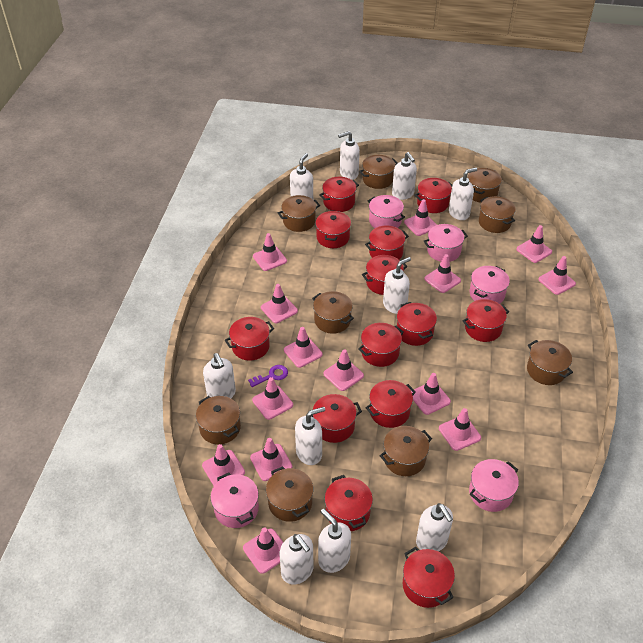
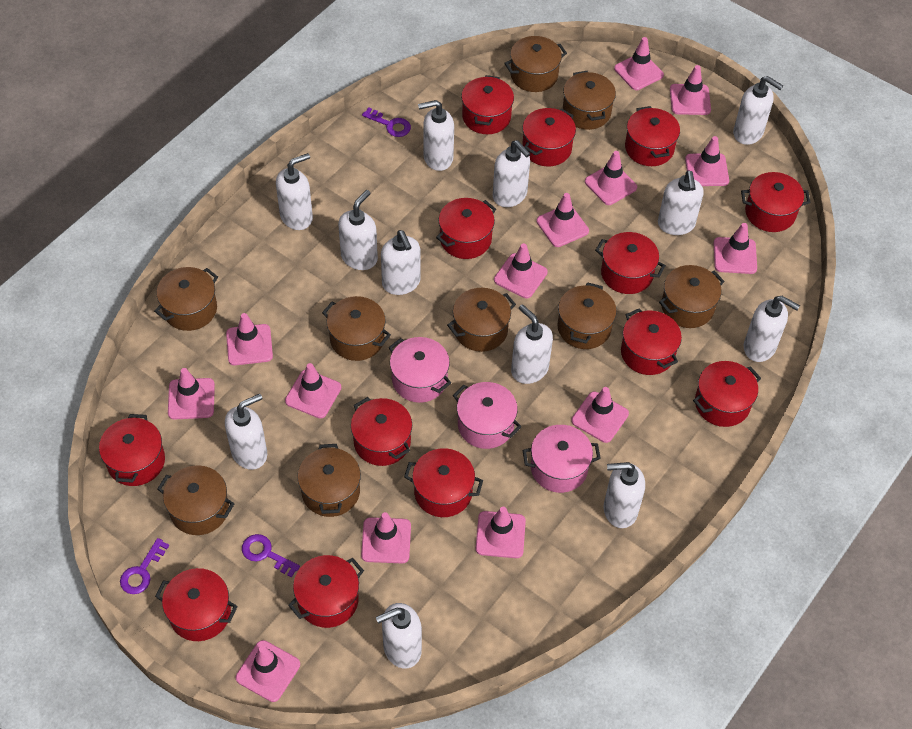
pink pot: 5 -> 3
purple key: 1 -> 3
white soap dispenser: 10 -> 12

